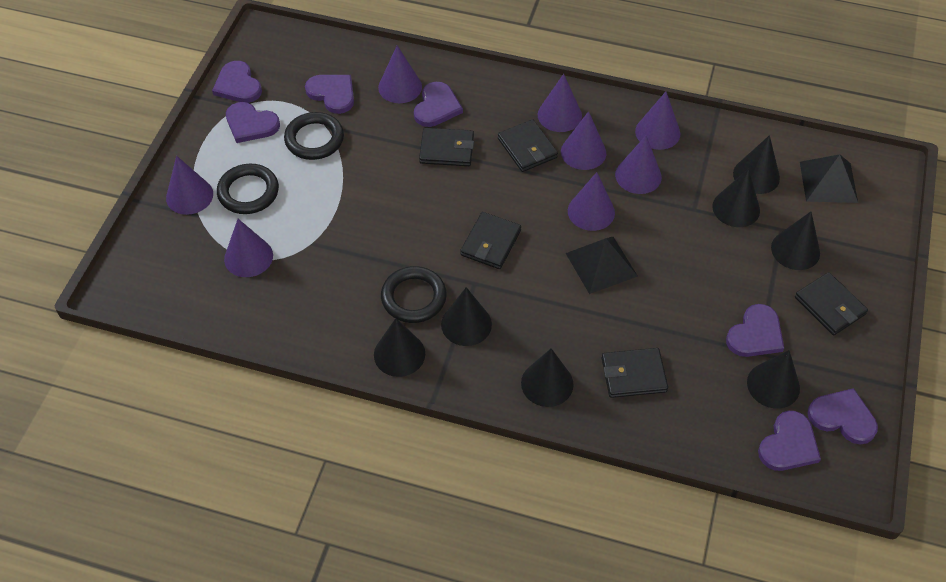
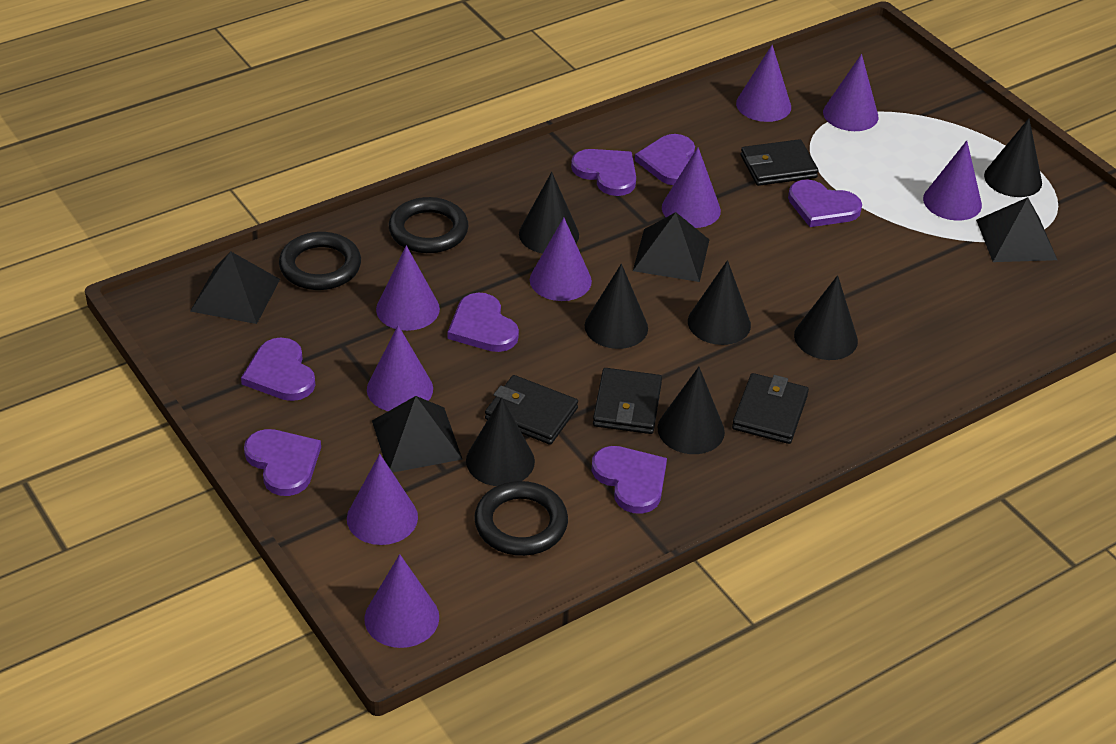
black pyramid: 2 -> 4
black wallet: 5 -> 4
purple cone: 8 -> 9

